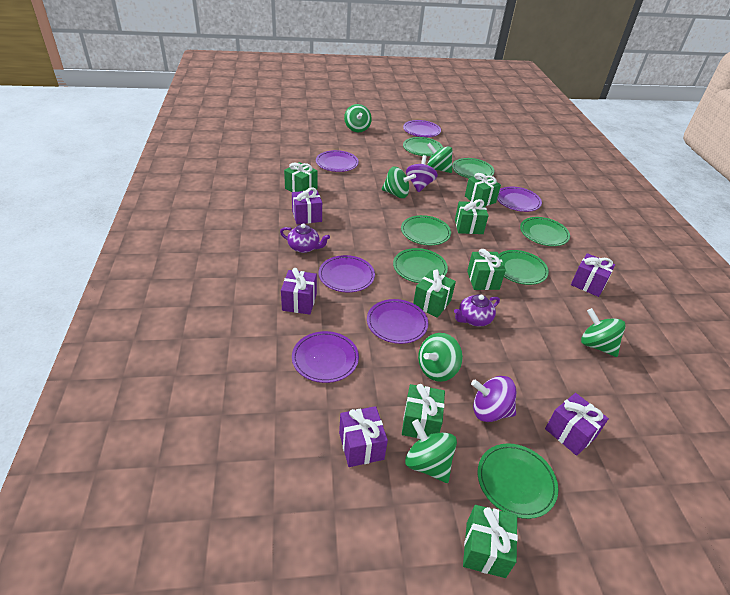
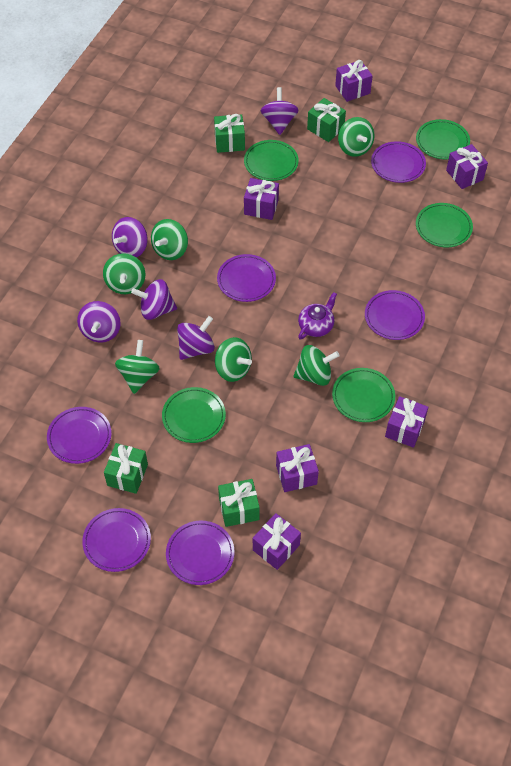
green gift: 7 -> 4
green plate: 7 -> 5
purple gift: 5 -> 6
purple spinning top: 2 -> 5
purple teapot: 2 -> 1

